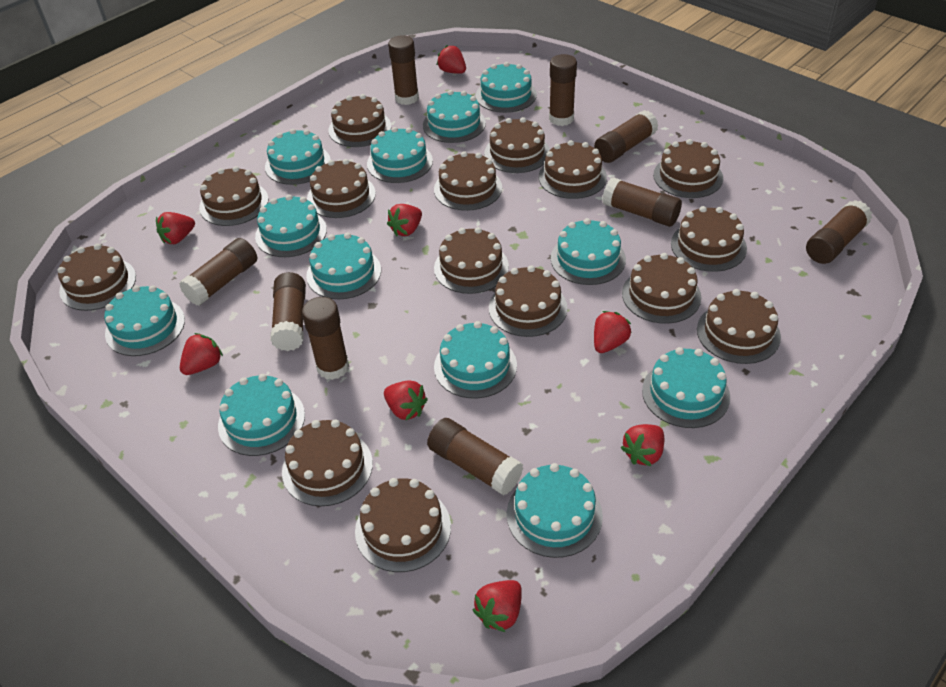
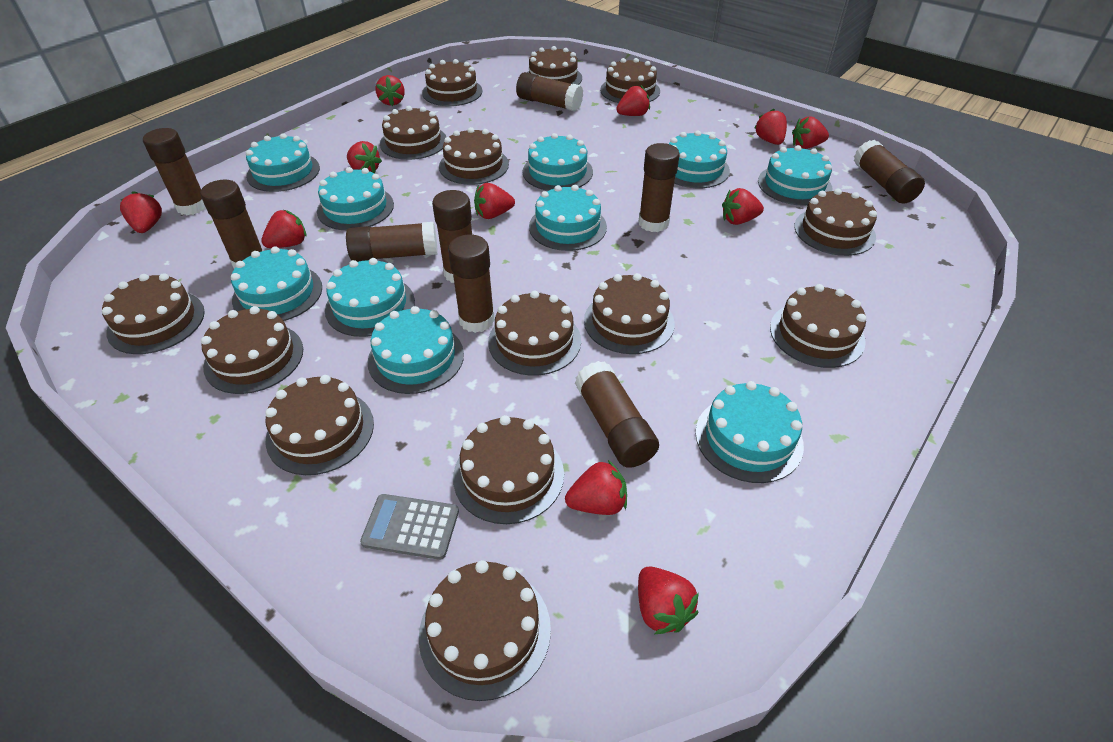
brown cake: 15 -> 14
grey calculator: 0 -> 1
red strawberry: 8 -> 11
turquoise cake: 12 -> 10

